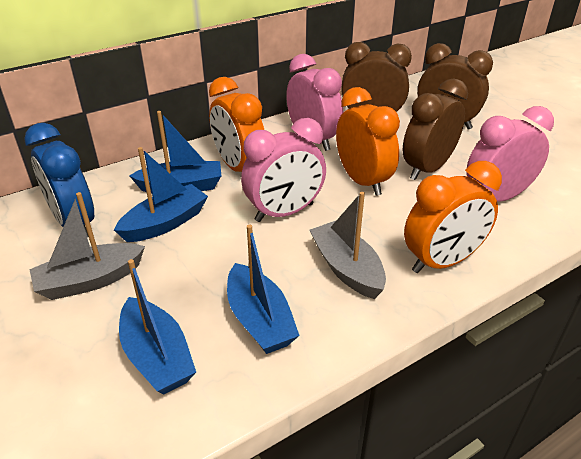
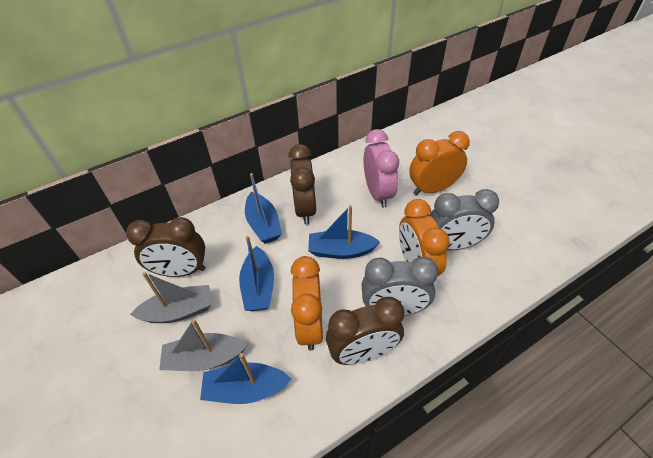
blue clock: 1 -> 0
grey clock: 0 -> 2
pink clock: 3 -> 1

